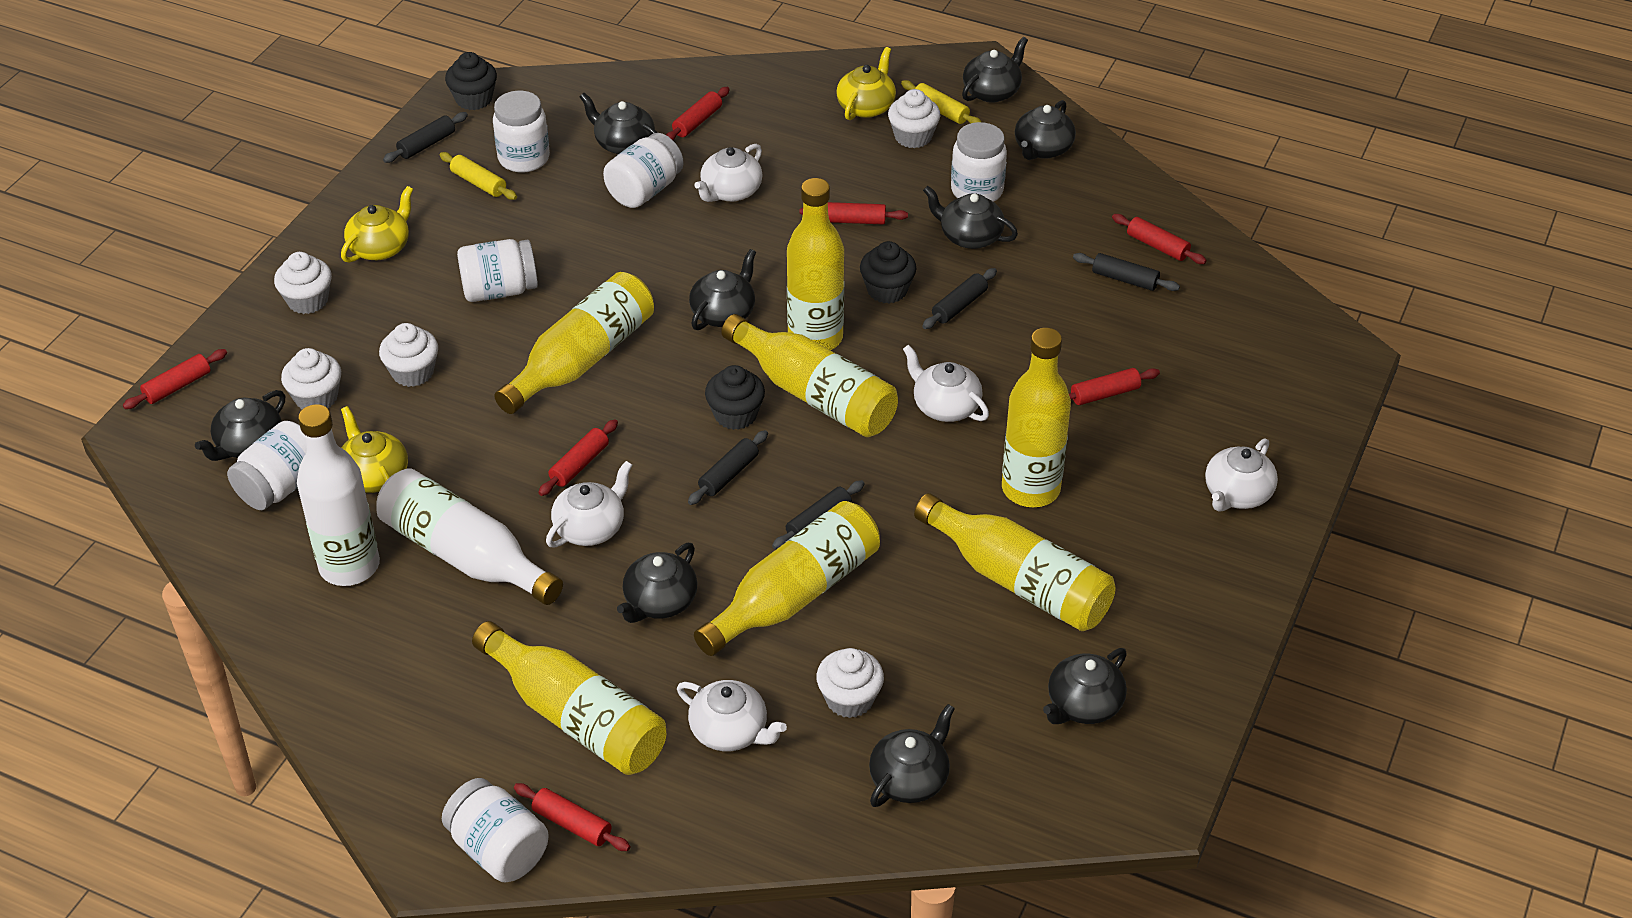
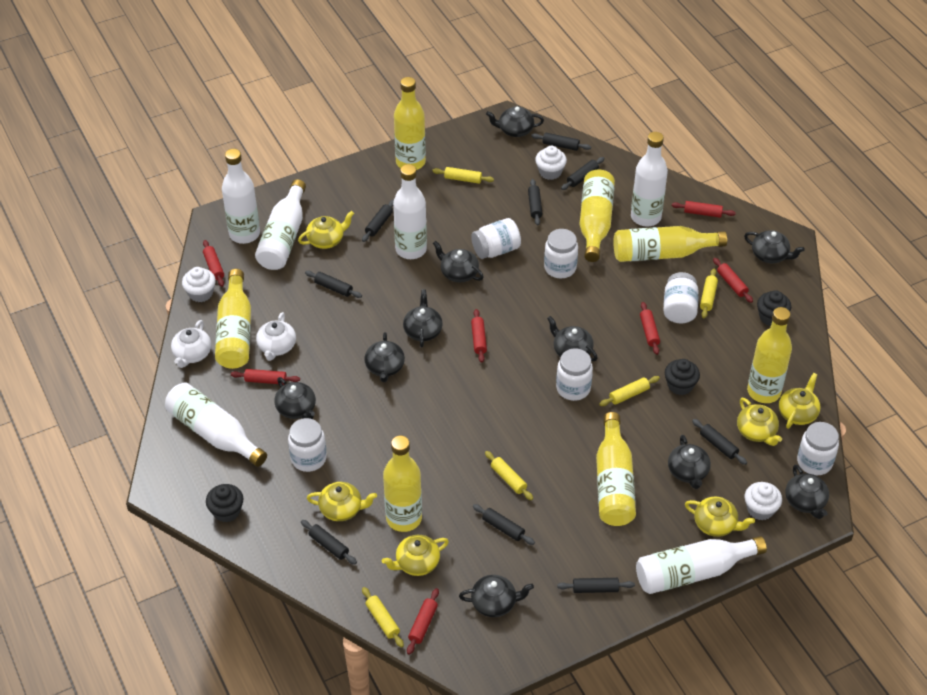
black rolling pin: 5 -> 9
black teapot: 9 -> 10
white bottle: 2 -> 6
white cupcake: 5 -> 3
white teapot: 5 -> 2
yellow rolling pin: 2 -> 5
yellow teapot: 3 -> 6

